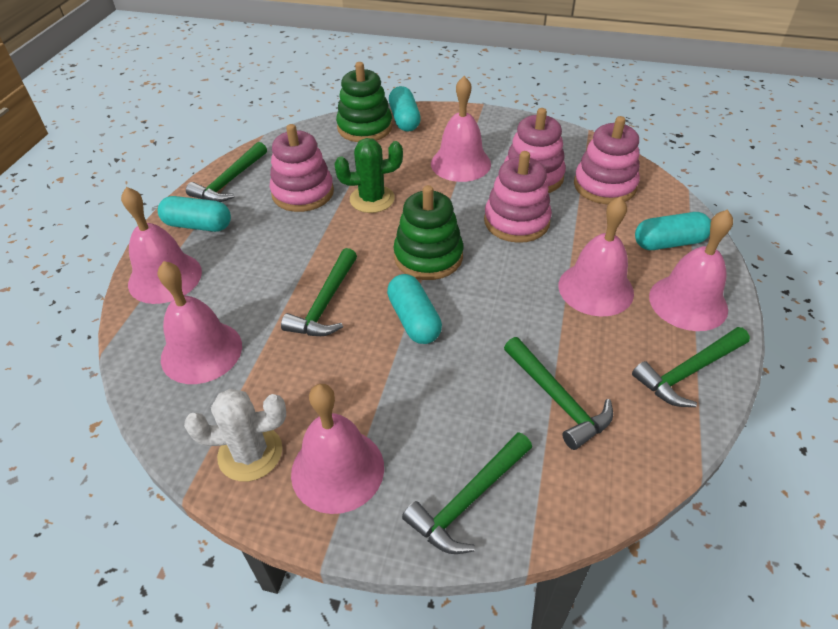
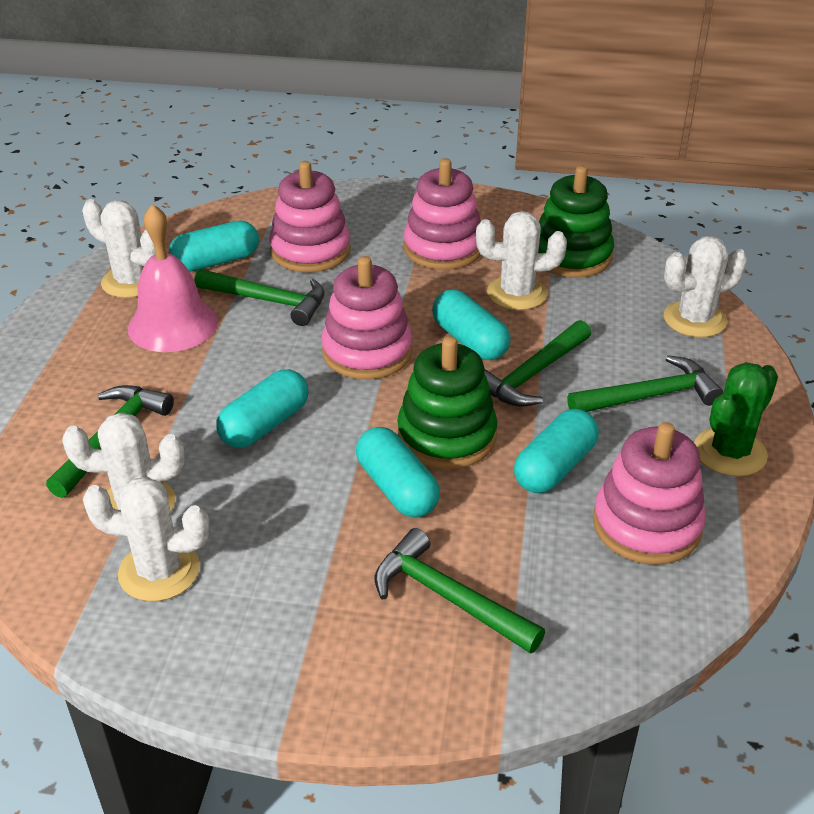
pink bell: 6 -> 1
turquoise capsule: 4 -> 5
white cactus: 1 -> 5

